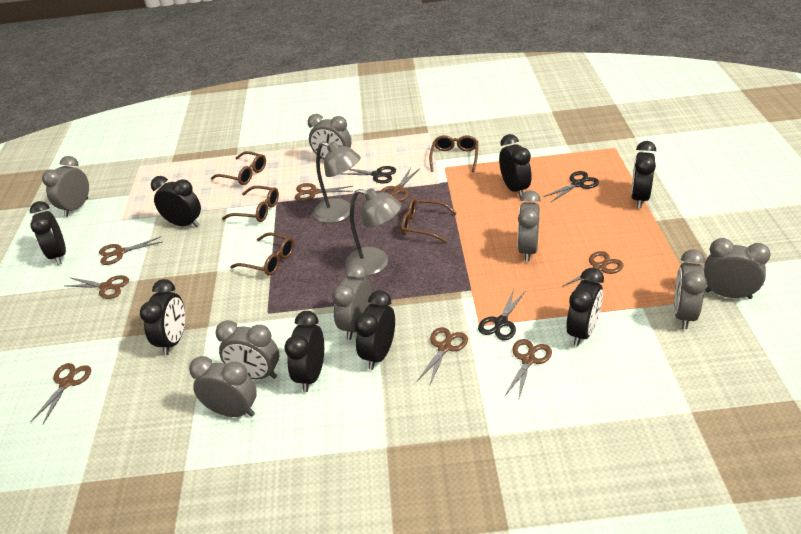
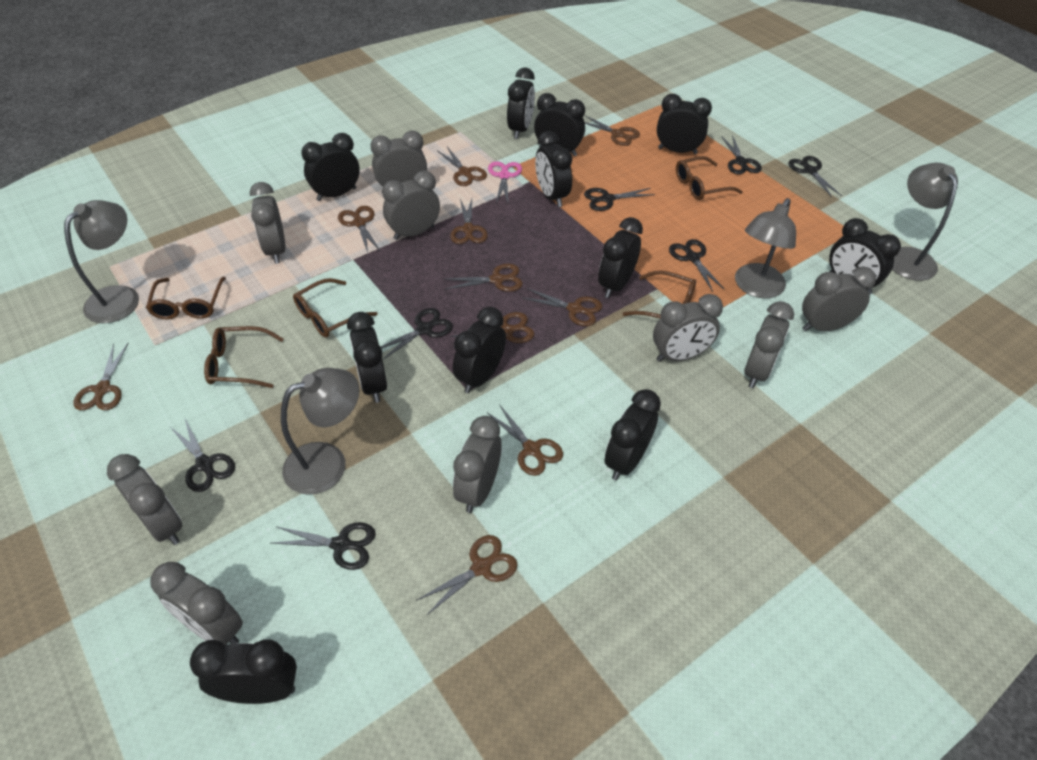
black clock: 8 -> 11
black scissors: 3 -> 7
brown scissors: 8 -> 10
grey clock: 8 -> 9
grey lamp: 2 -> 4
pink scissors: 0 -> 1

